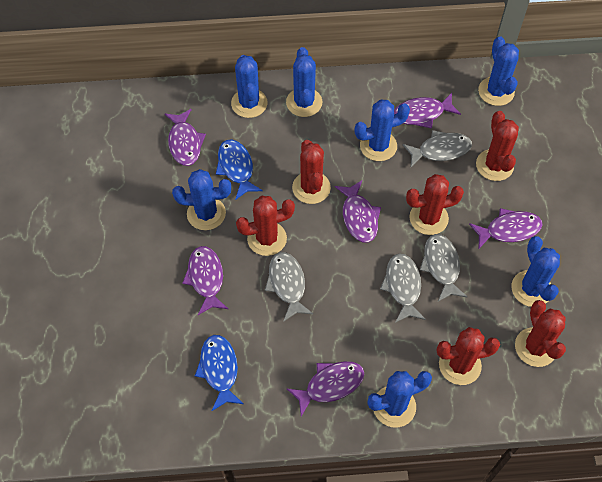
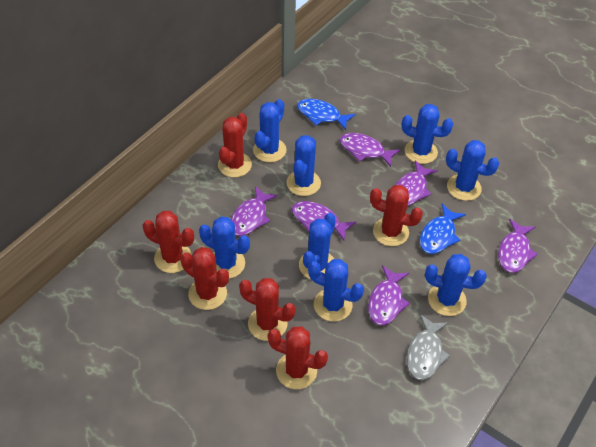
blue cactus: 7 -> 8
grey fish: 4 -> 1

